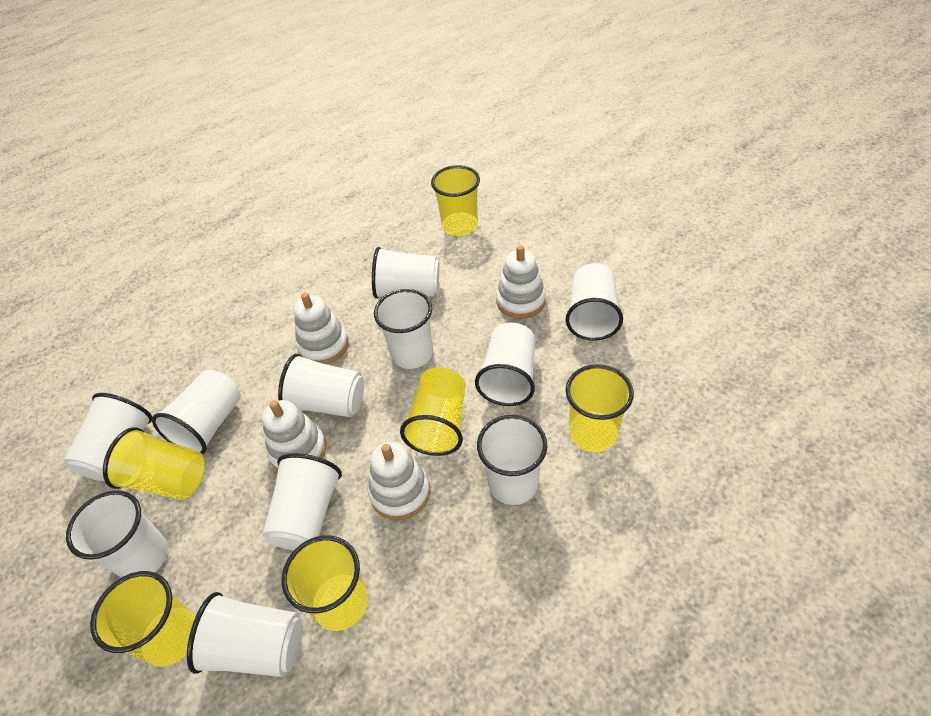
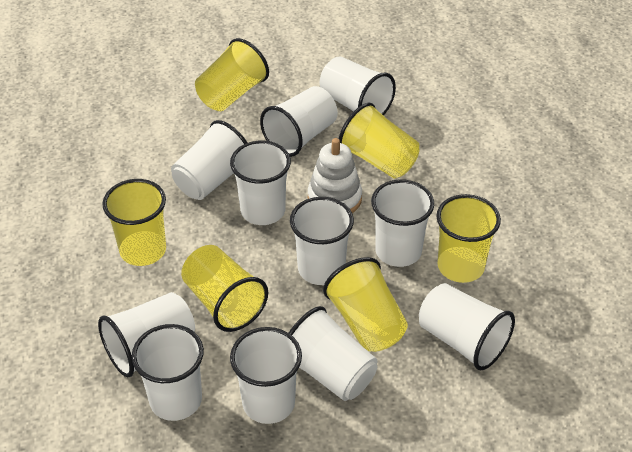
white stacking toy: 4 -> 1

